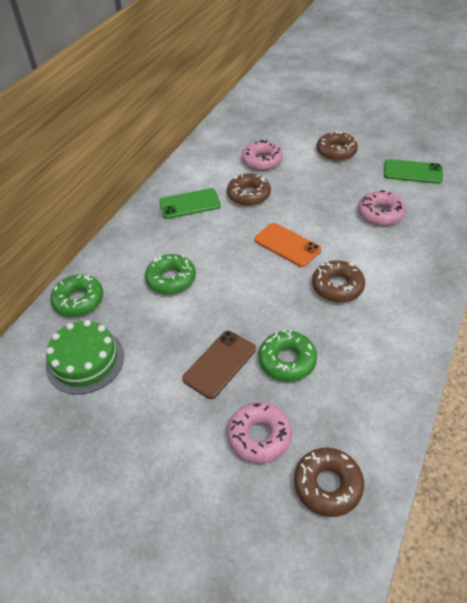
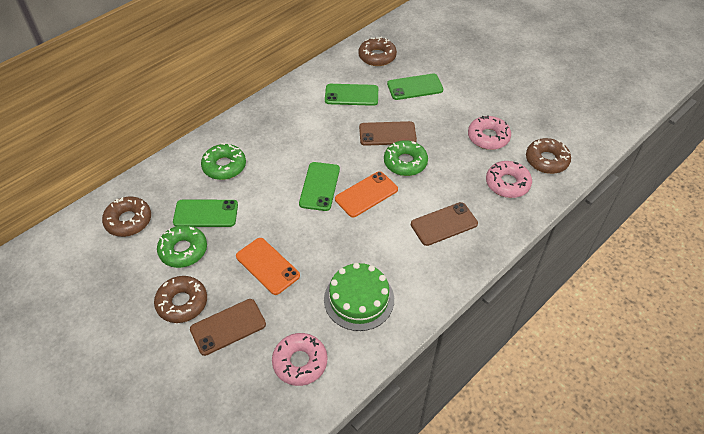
brown phone: 1 -> 3
green phone: 2 -> 4
orange phone: 1 -> 2

